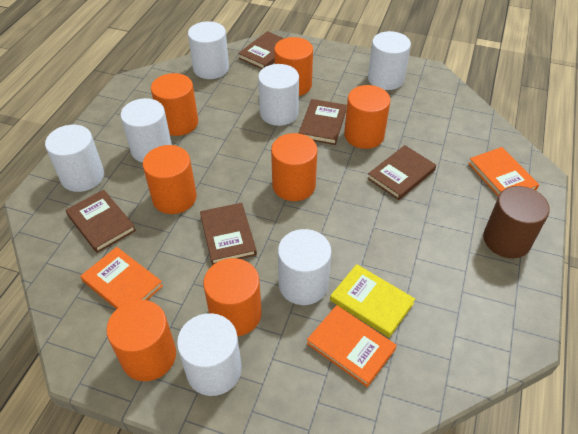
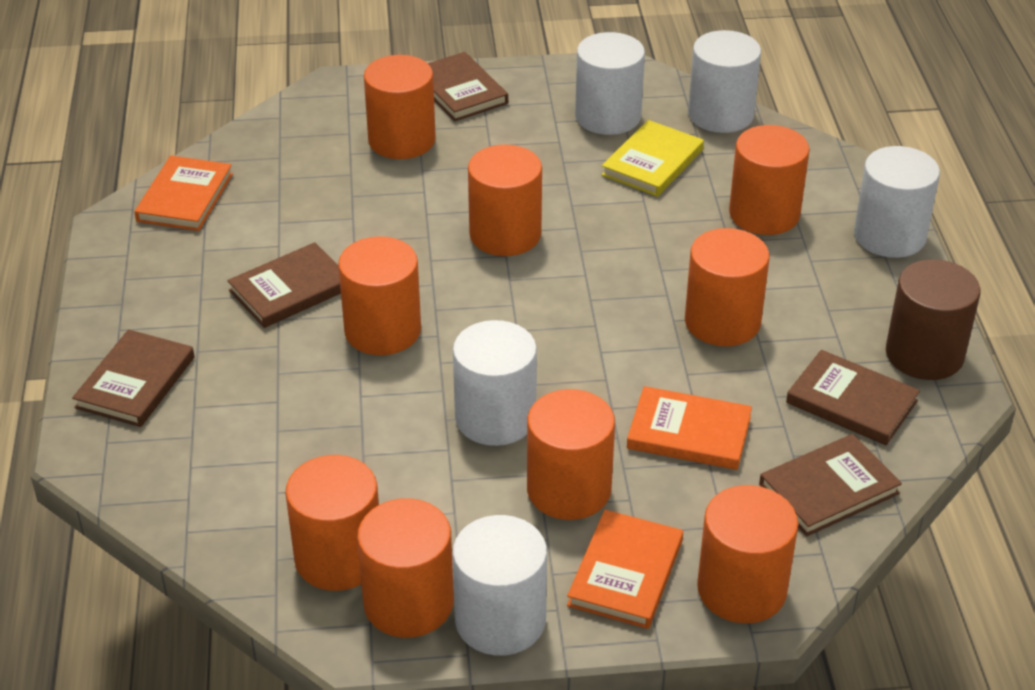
orange cylinder: 7 -> 9
white cylinder: 7 -> 5

